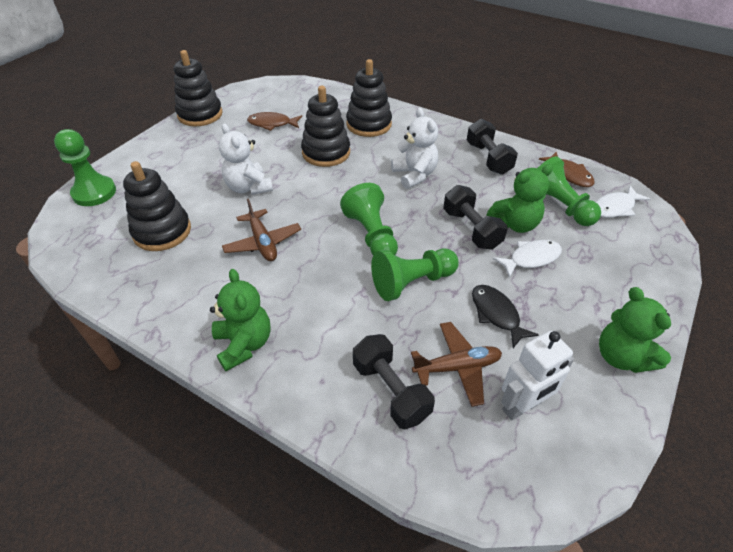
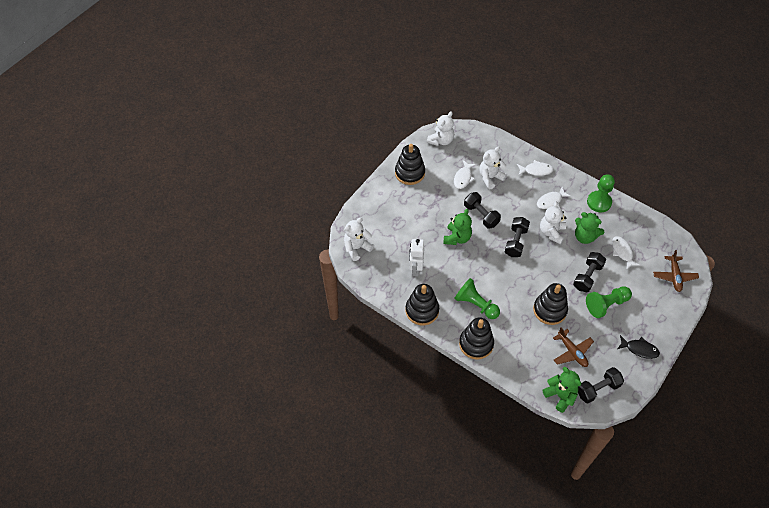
black dumbbell: 3 -> 4
brown fish: 2 -> 0
green pawn: 4 -> 3
white fish: 2 -> 4
white teddy bear: 2 -> 4

